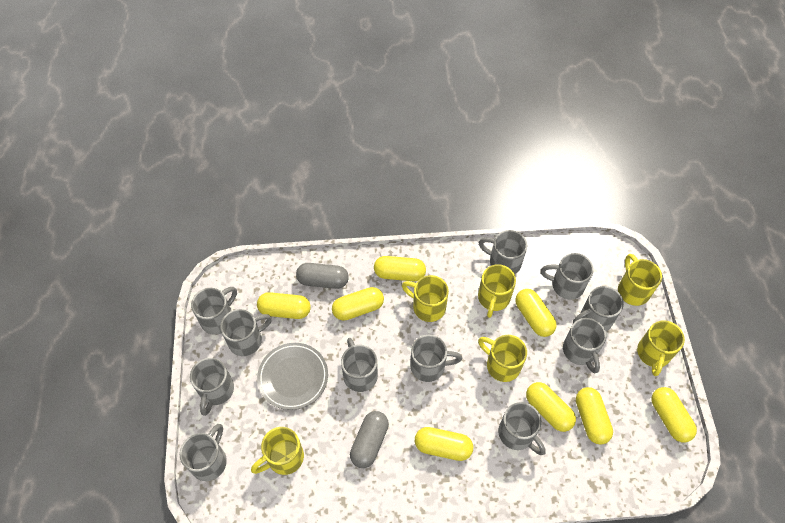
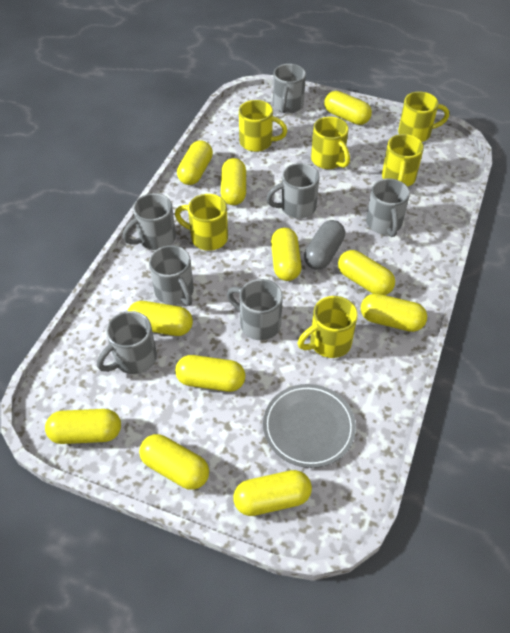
grey capsule: 2 -> 1
grey mug: 11 -> 7
yellow capsule: 8 -> 11

